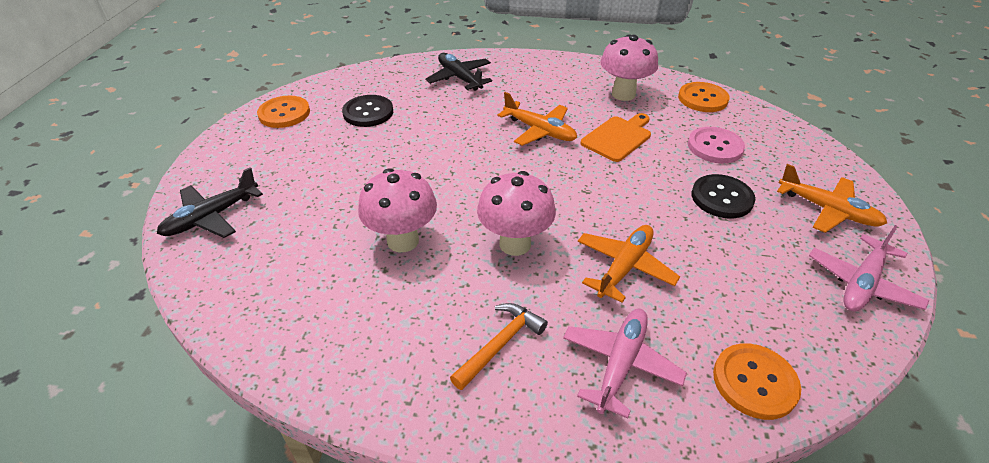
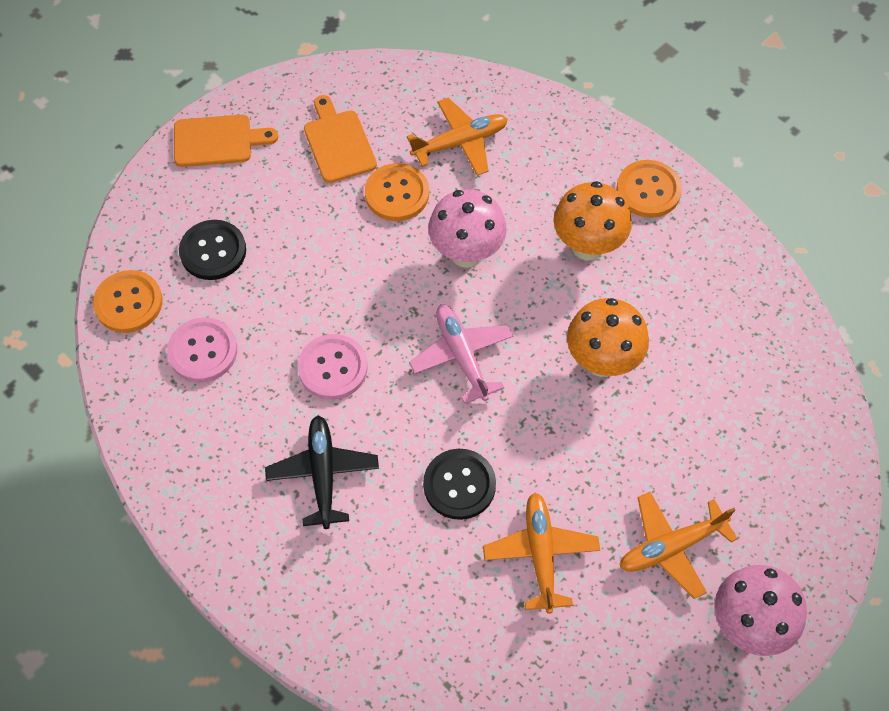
black plane: 2 -> 1
orange cutting board: 1 -> 2
orange hammer: 1 -> 0
orange mushroom: 0 -> 2
pink button: 1 -> 2
pink mushroom: 3 -> 2
pink plane: 2 -> 1

